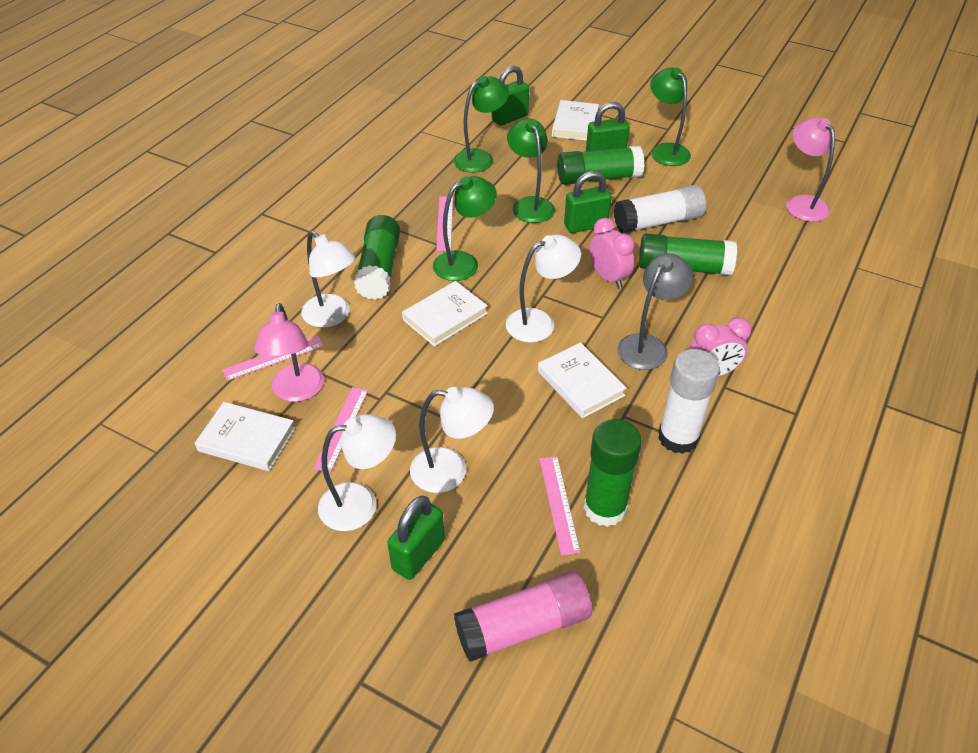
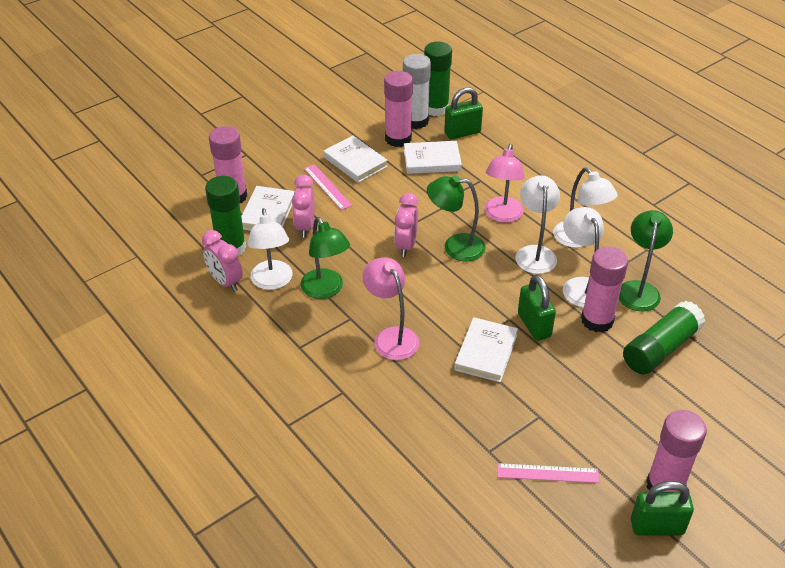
green glue stick: 4 -> 3
green lamp: 4 -> 3
green padlock: 4 -> 3
grey lamp: 1 -> 0
pink clock: 2 -> 3
pink glue stick: 1 -> 4
pink ruler: 4 -> 2
white glue stick: 2 -> 1

